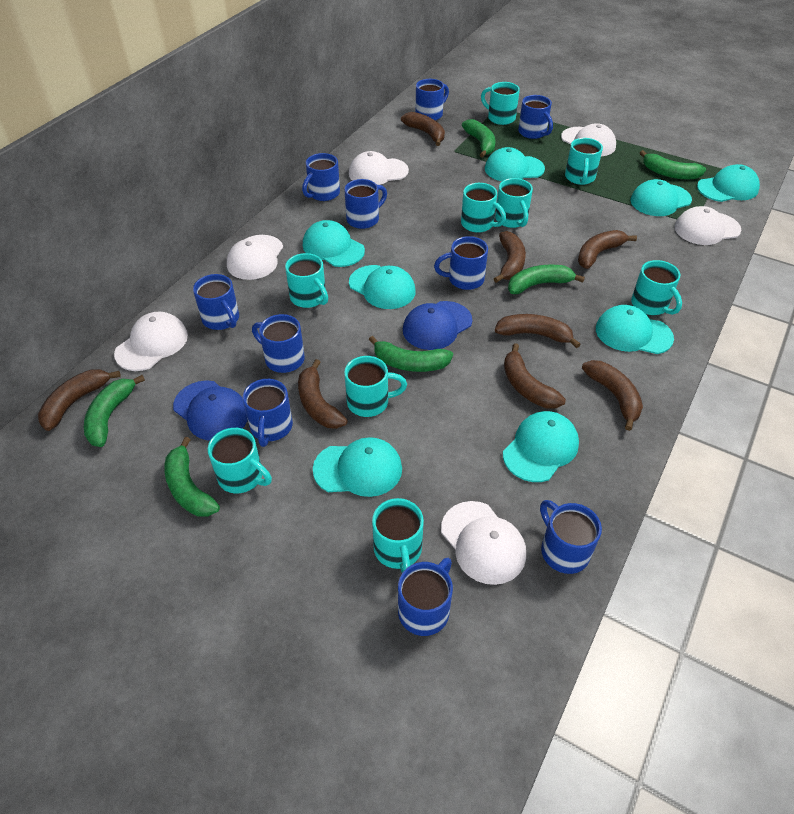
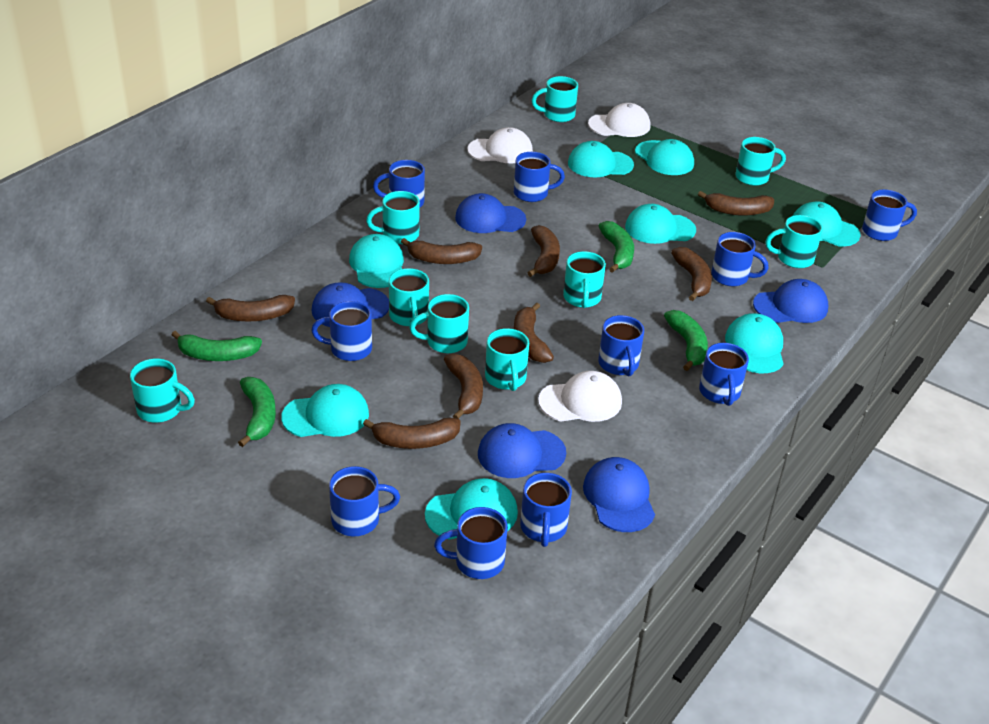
blue cap: 2 -> 5
green banana: 6 -> 4
white cap: 6 -> 3

